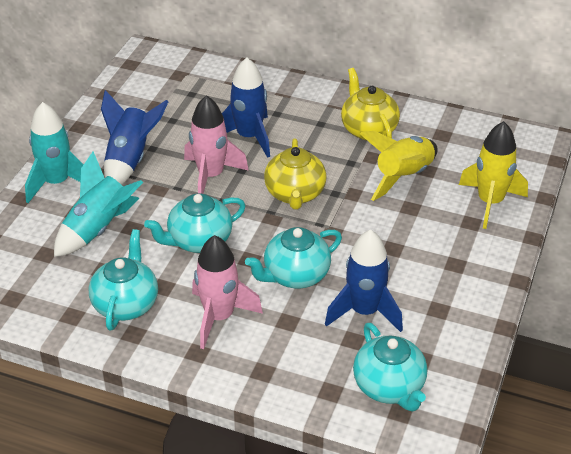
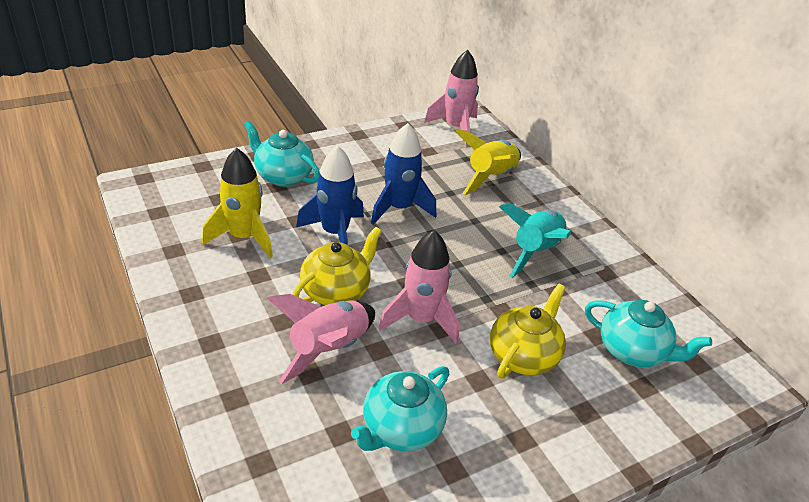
blue rocket: 3 -> 2
pink rocket: 2 -> 3
turquoise rocket: 2 -> 1
turquoise teapot: 4 -> 3

